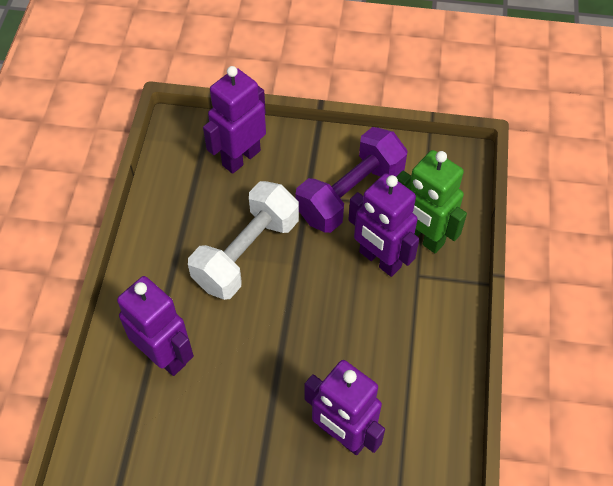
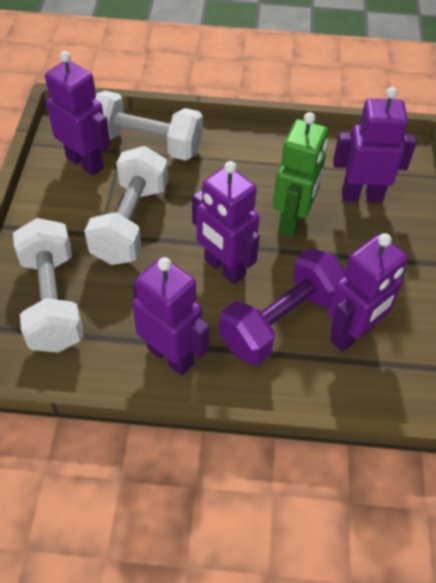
purple robot: 4 -> 5
white dumbbell: 1 -> 3

